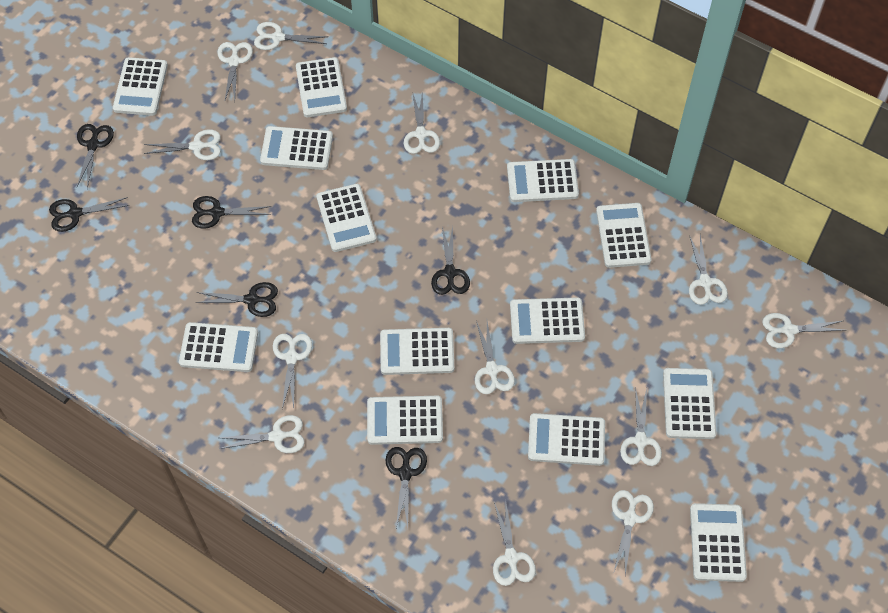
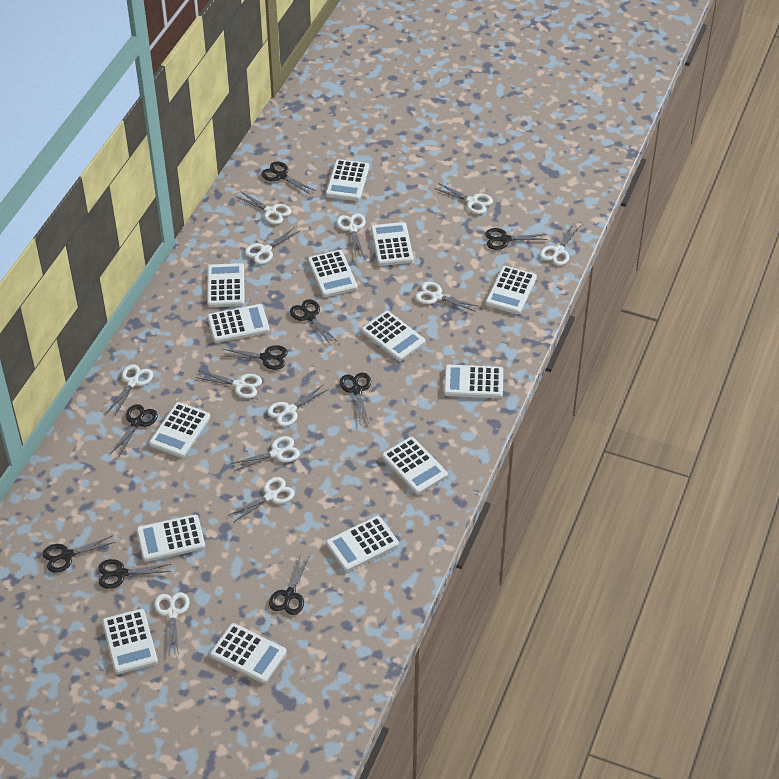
black scissors: 6 -> 9
white calculator: 13 -> 14

